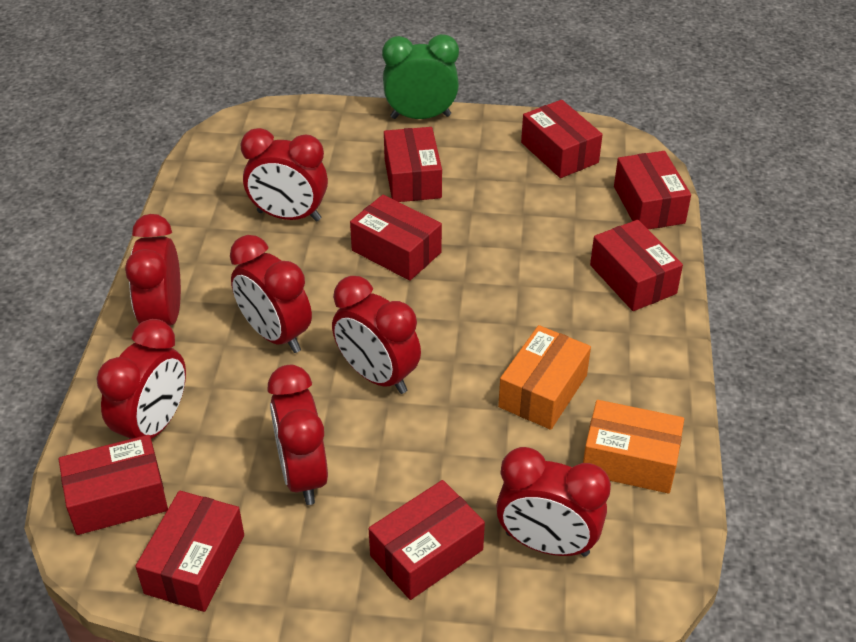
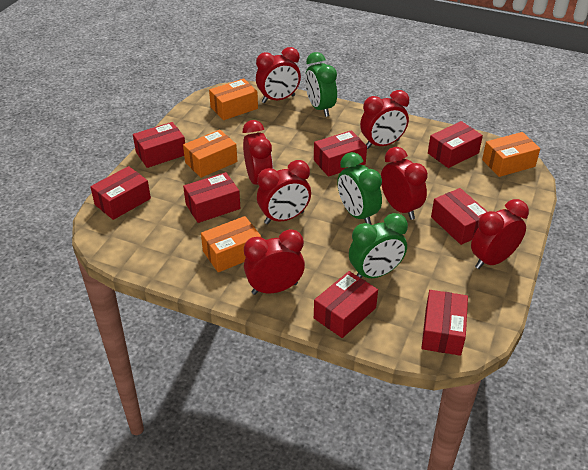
green clock: 1 -> 3
orange box: 2 -> 4

